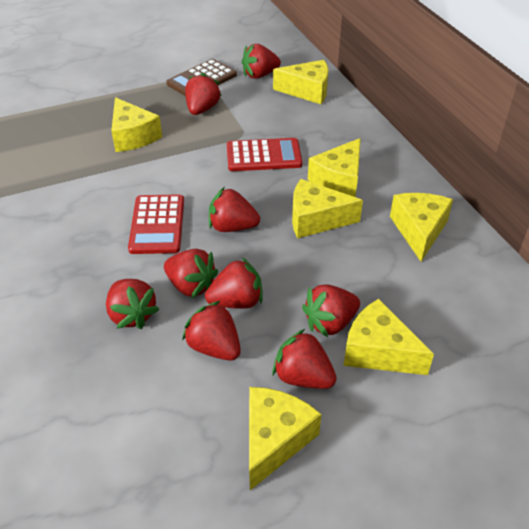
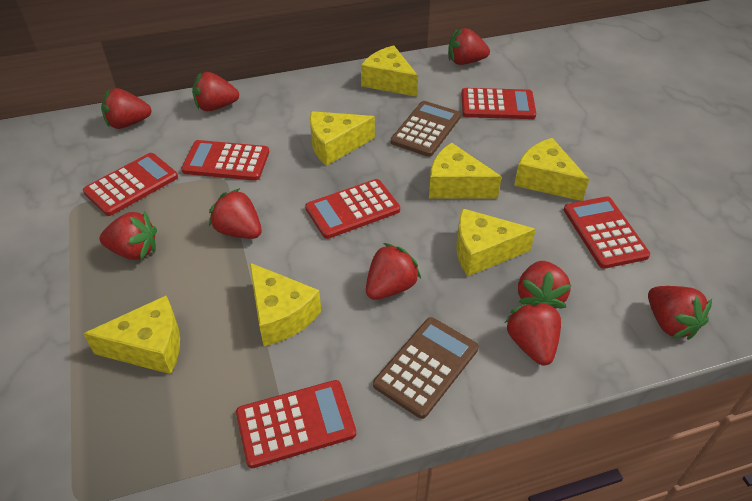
brown calculator: 1 -> 2
red calculator: 2 -> 6

